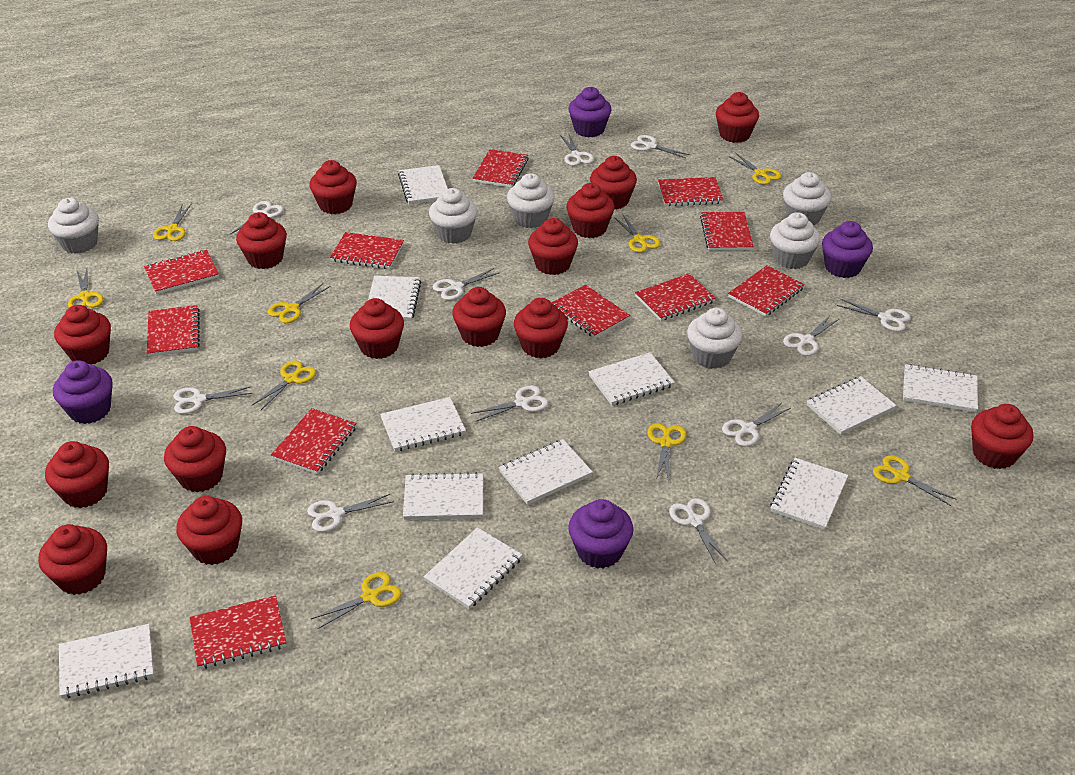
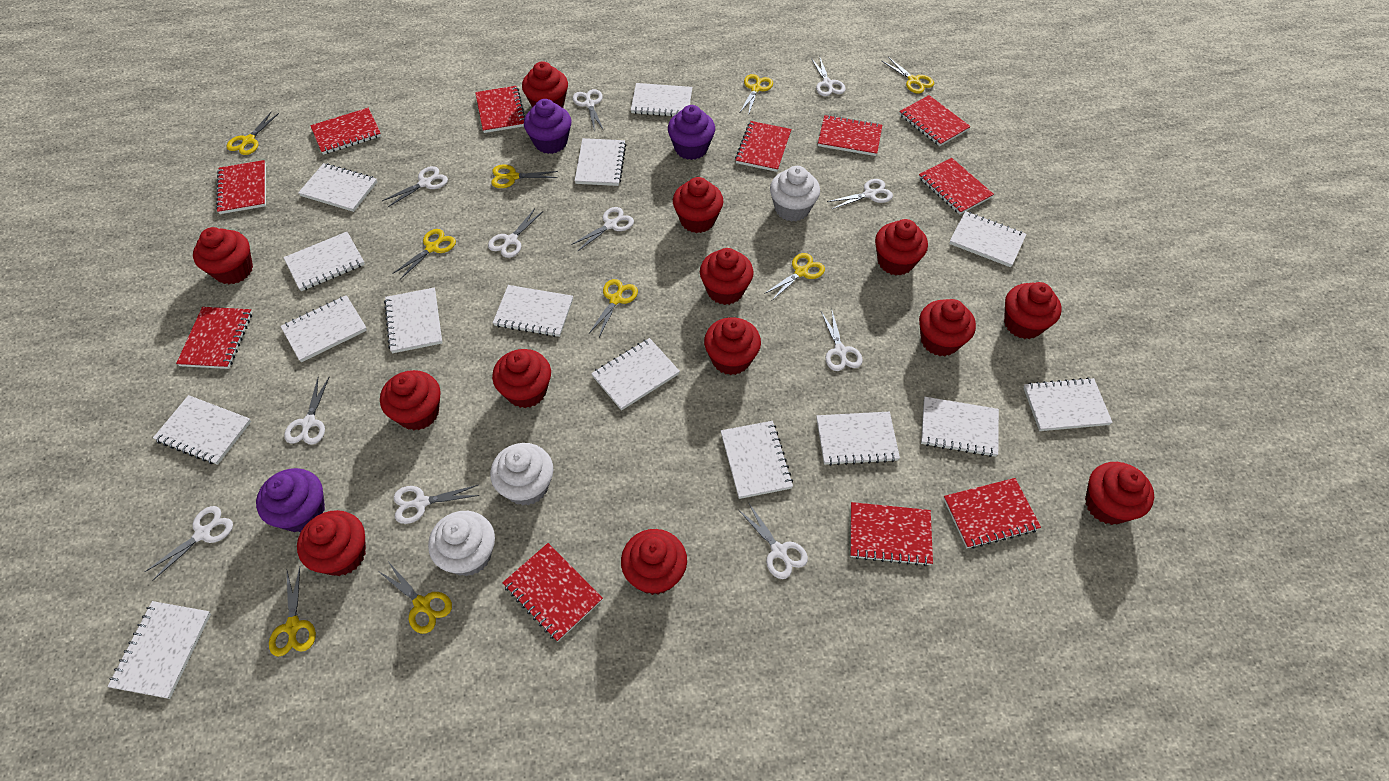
purple cupcake: 4 -> 3
red cupcake: 15 -> 13
white cupcake: 6 -> 3
white notebook: 11 -> 15

